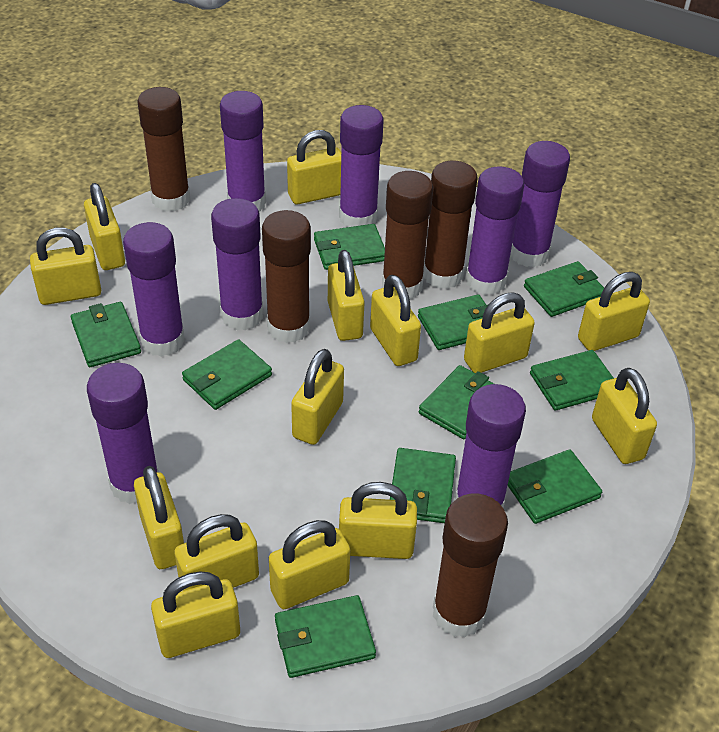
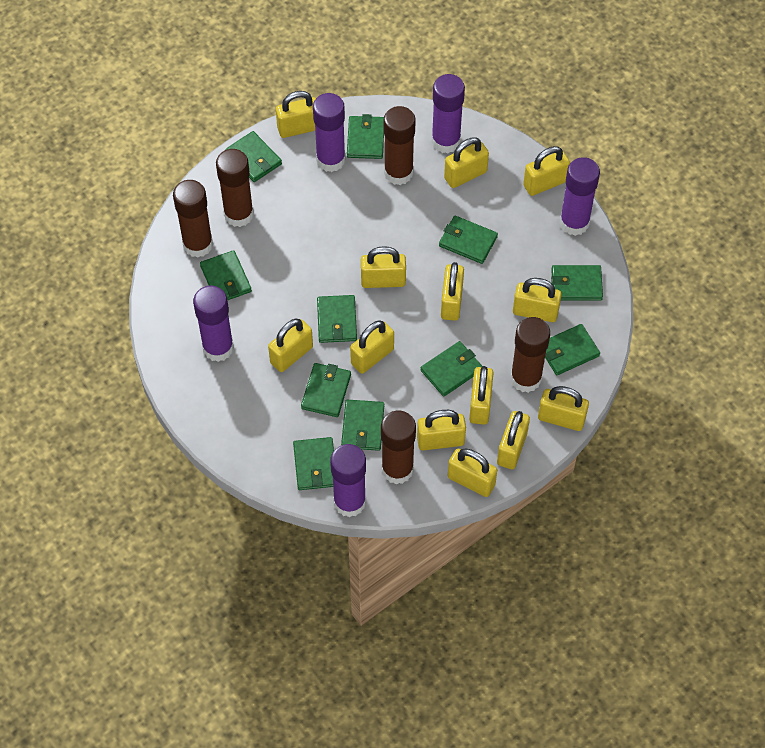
green wallet: 10 -> 11
purple glue stick: 8 -> 5
yellow padlock: 14 -> 13

